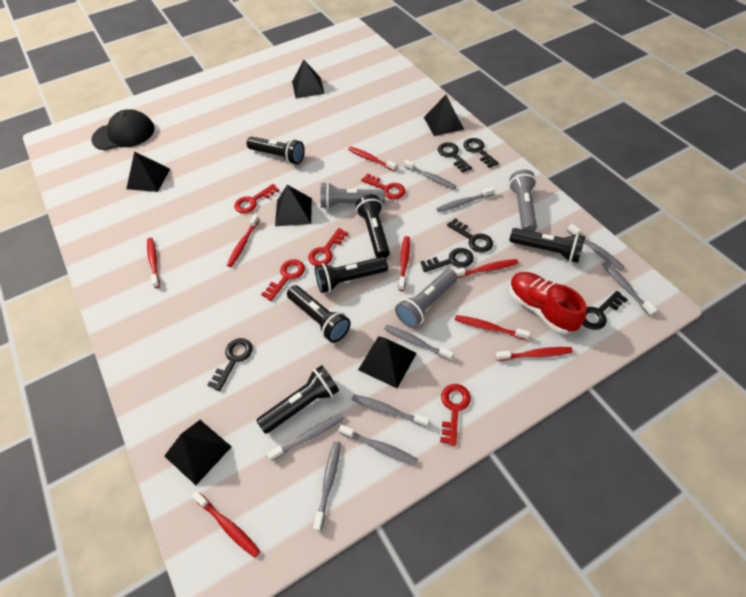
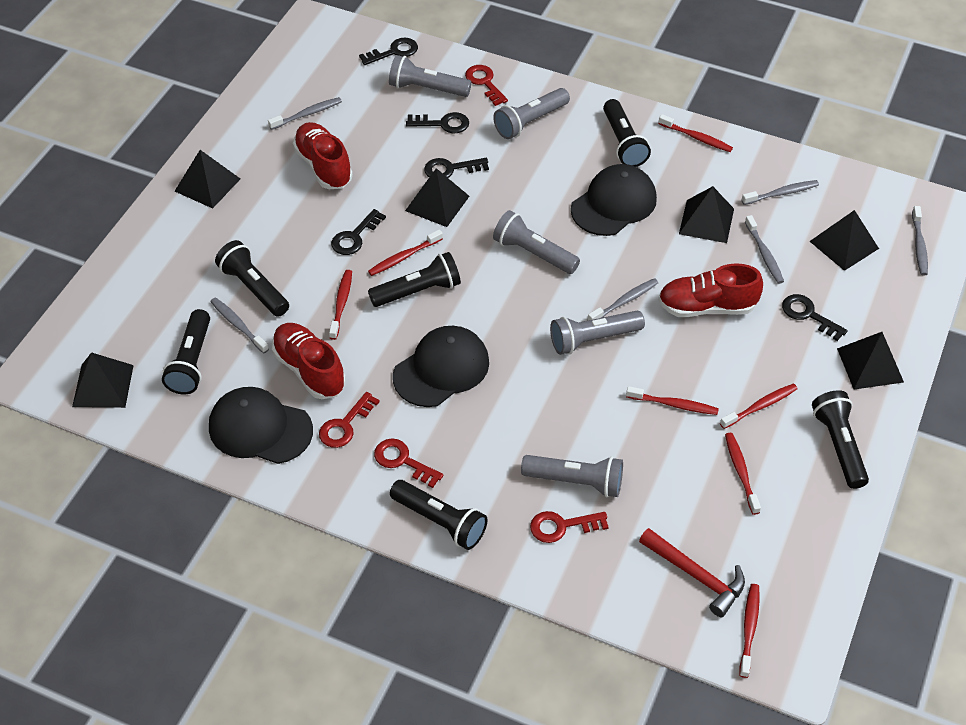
black cap: 1 -> 3
black key: 6 -> 5
grey flashlight: 3 -> 5
grey toothbrush: 9 -> 6
red hammer: 0 -> 1
red key: 5 -> 4
red shoe: 1 -> 3
red toothbrush: 8 -> 7

